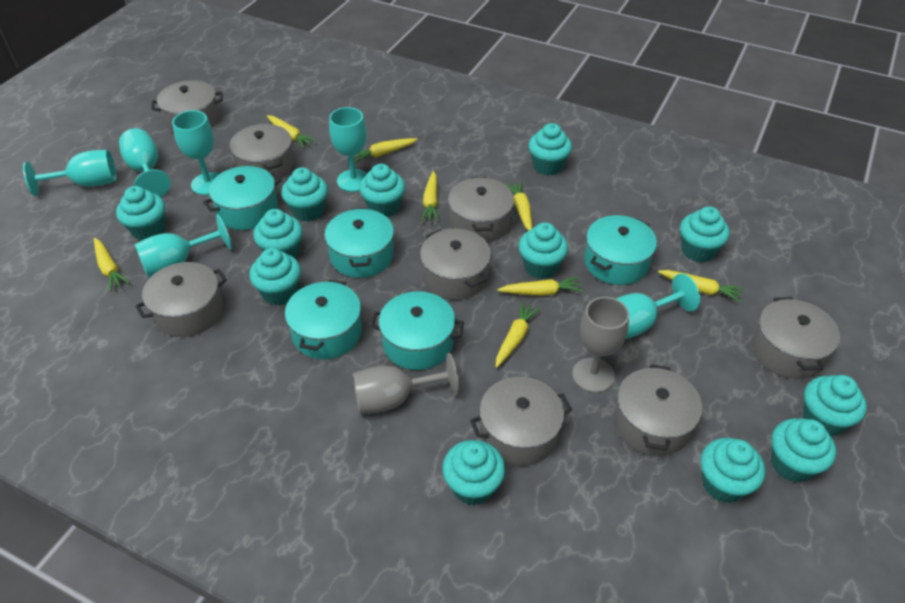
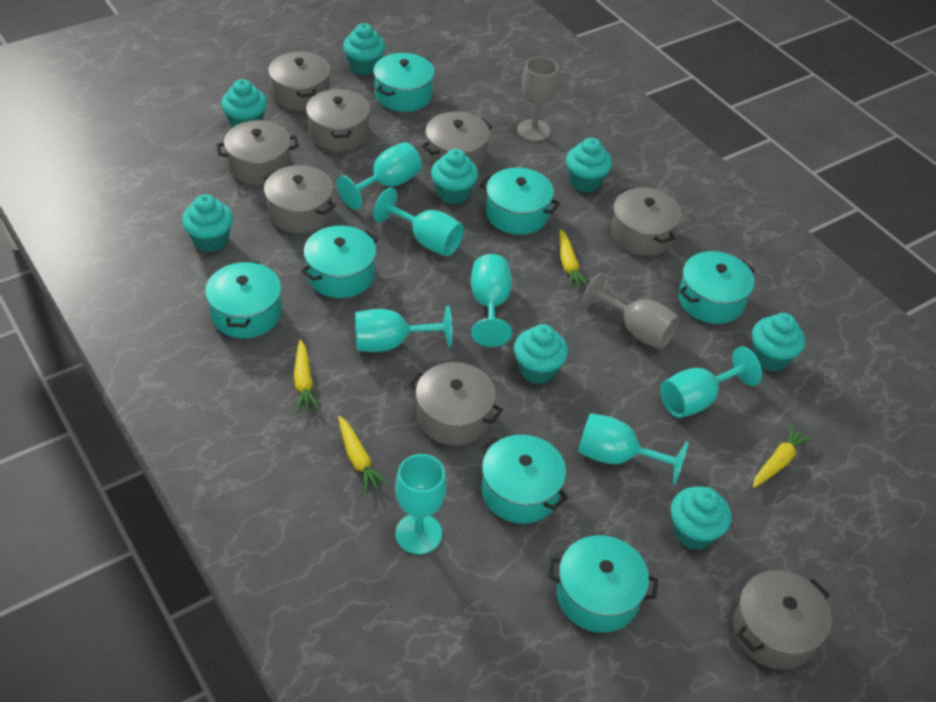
turquoise cupcake: 12 -> 8
turquoise goblet: 6 -> 7
turquoise pot: 5 -> 7
yellow carrot: 8 -> 4

